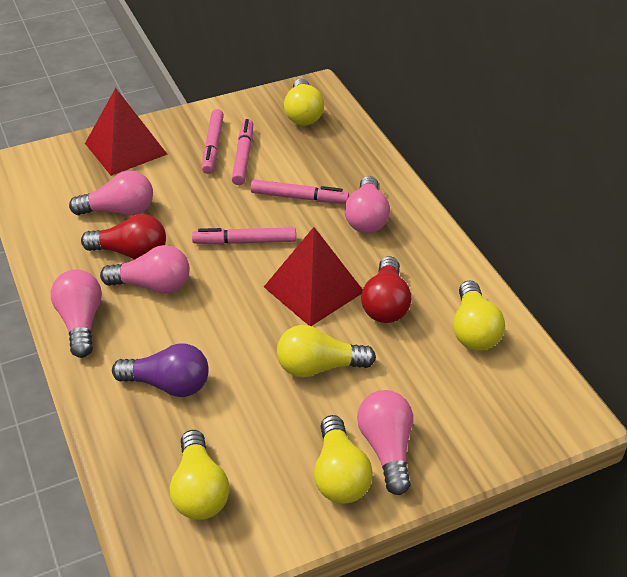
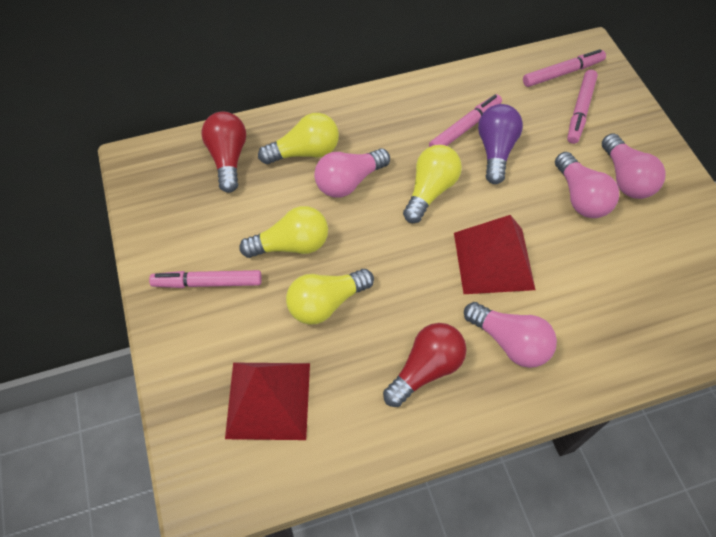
pink light bulb: 5 -> 4
yellow light bulb: 5 -> 4

